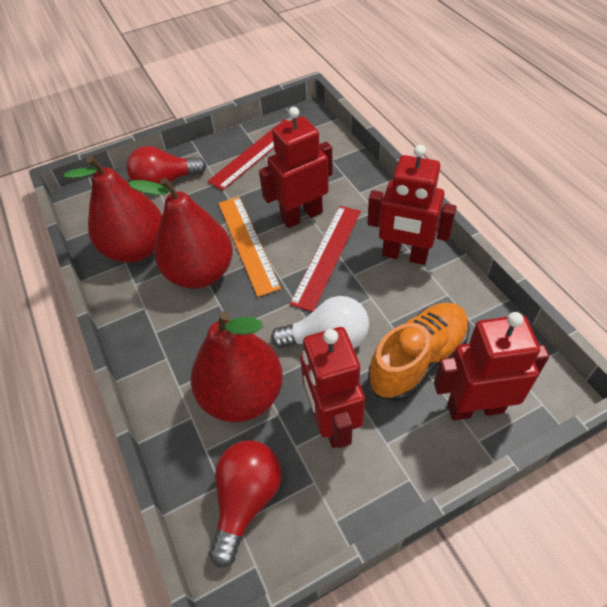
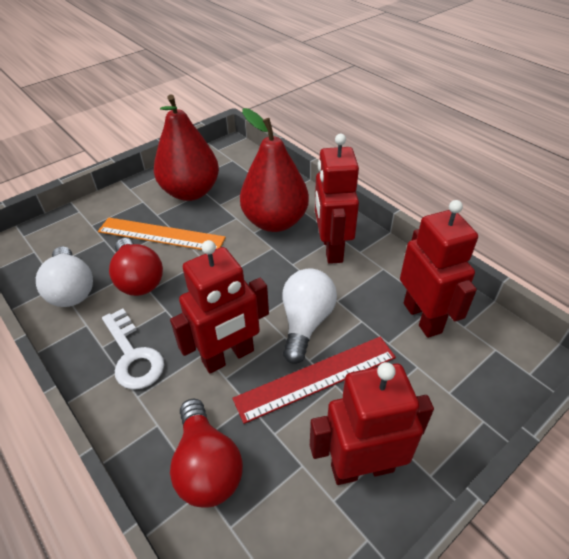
orange shoe: 1 -> 0
red pear: 3 -> 2
red ruler: 2 -> 1
white key: 0 -> 1
white light bulb: 1 -> 2

